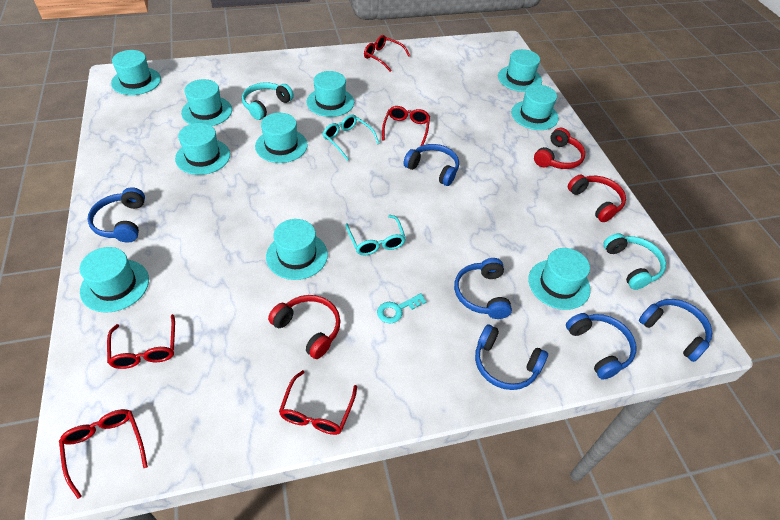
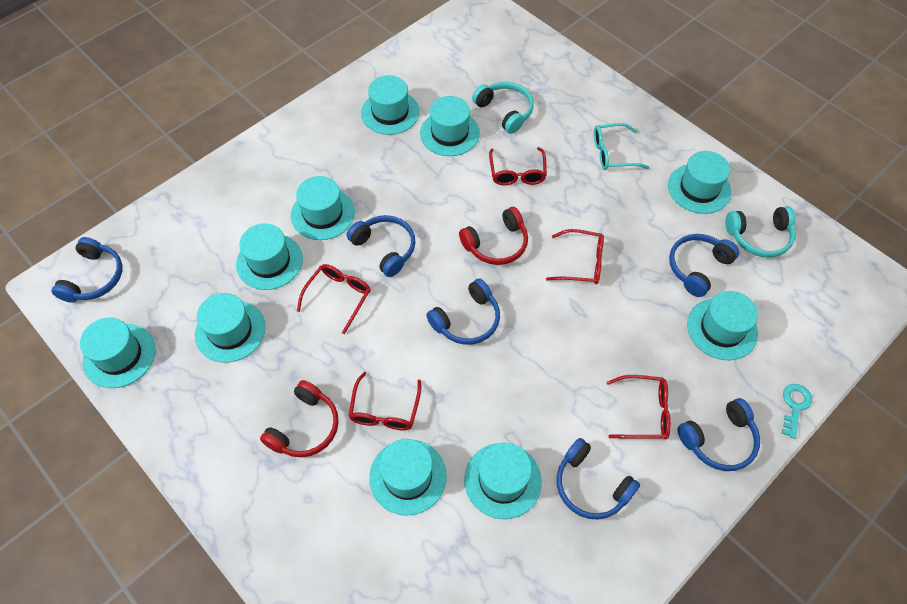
red headphones: 3 -> 2
turquoise glasses: 2 -> 1

